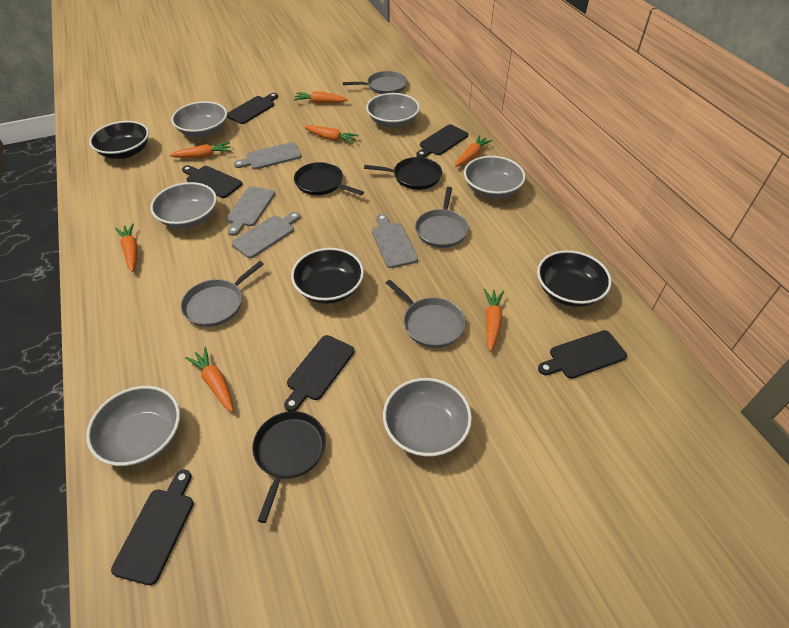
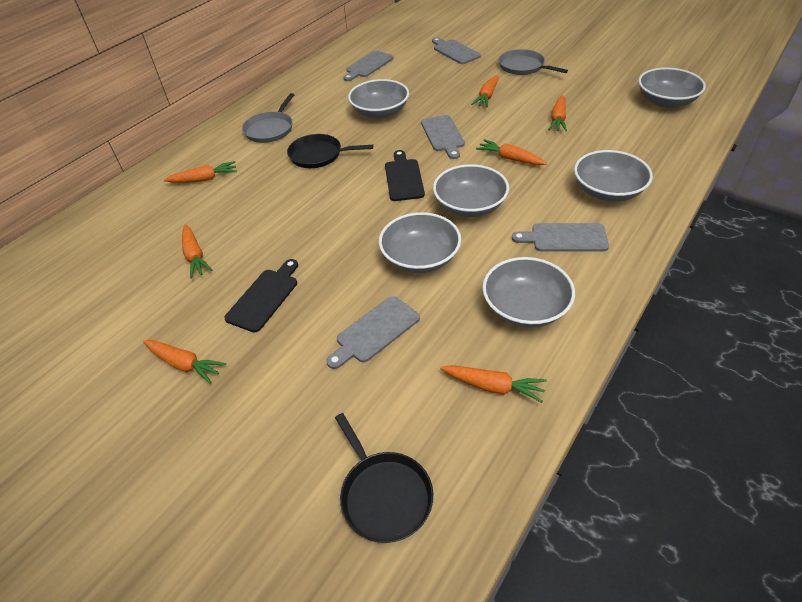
black bowl: 3 -> 0
black cutting board: 6 -> 2
black pan: 3 -> 2
grey cutting board: 4 -> 5
grey pan: 4 -> 2

